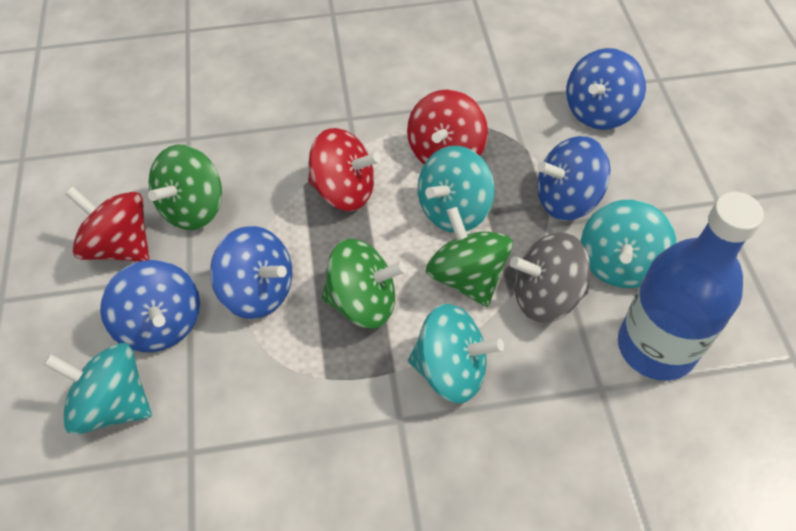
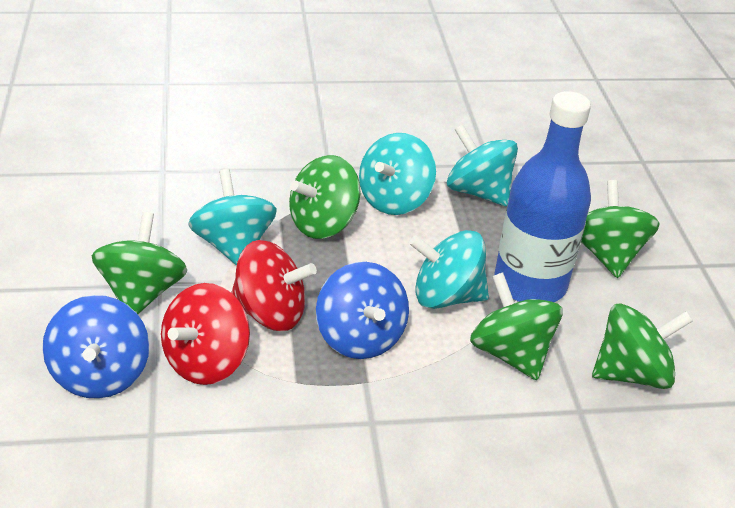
blue spinning top: 4 -> 2
green spinning top: 3 -> 5
grey spinning top: 1 -> 0
red spinning top: 3 -> 2

